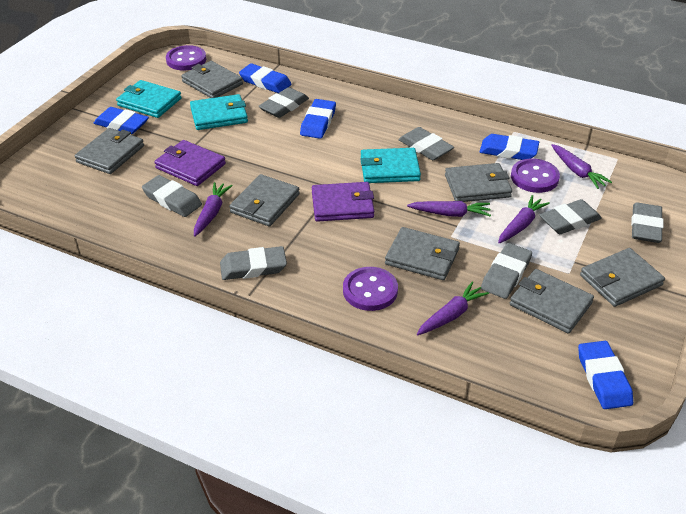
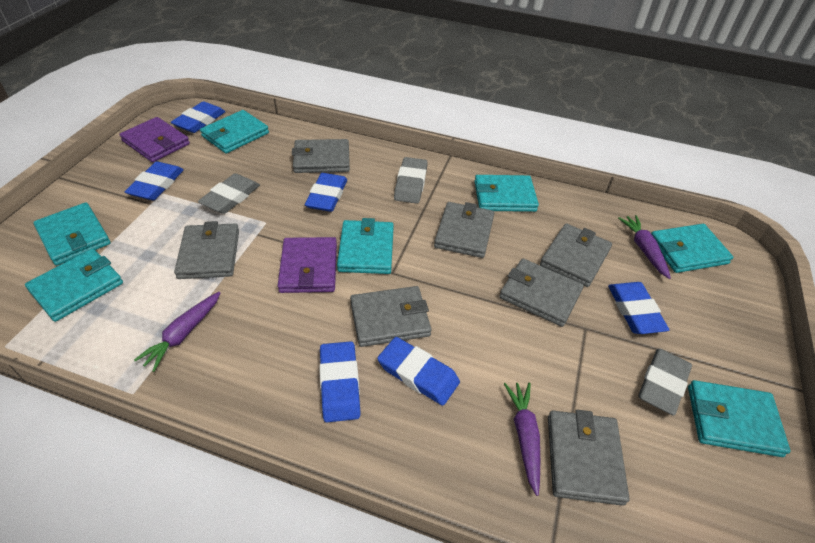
blue eraser: 5 -> 6
grey eraser: 7 -> 3
purple button: 3 -> 0
purple carrot: 5 -> 3
turquoise wallet: 3 -> 7

